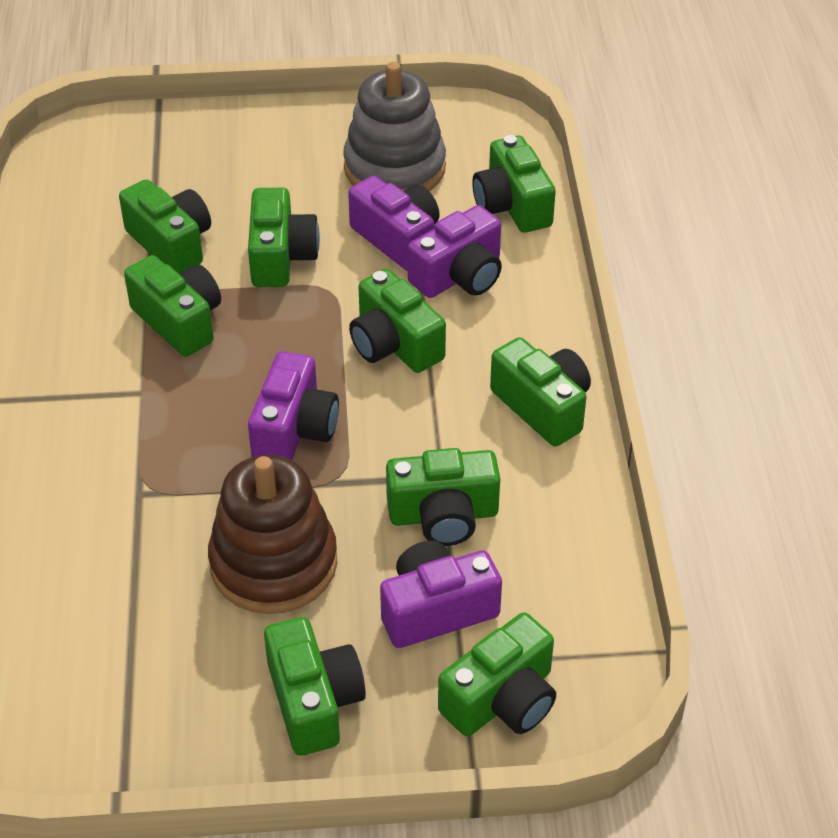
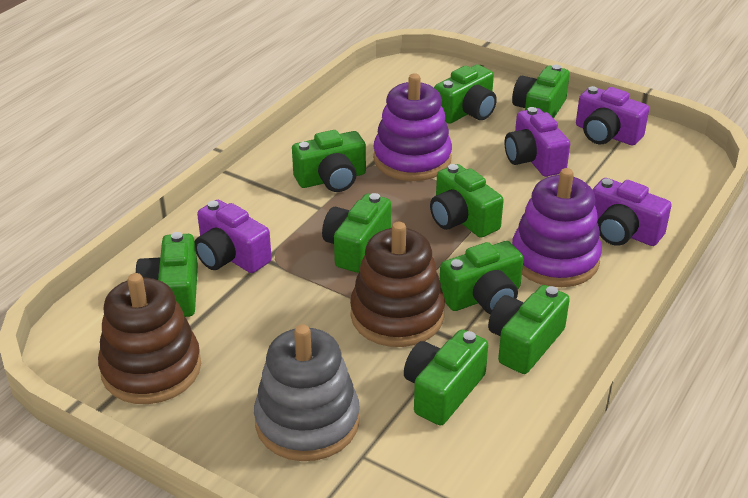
brown stacking toy: 1 -> 2
purple stacking toy: 0 -> 2

